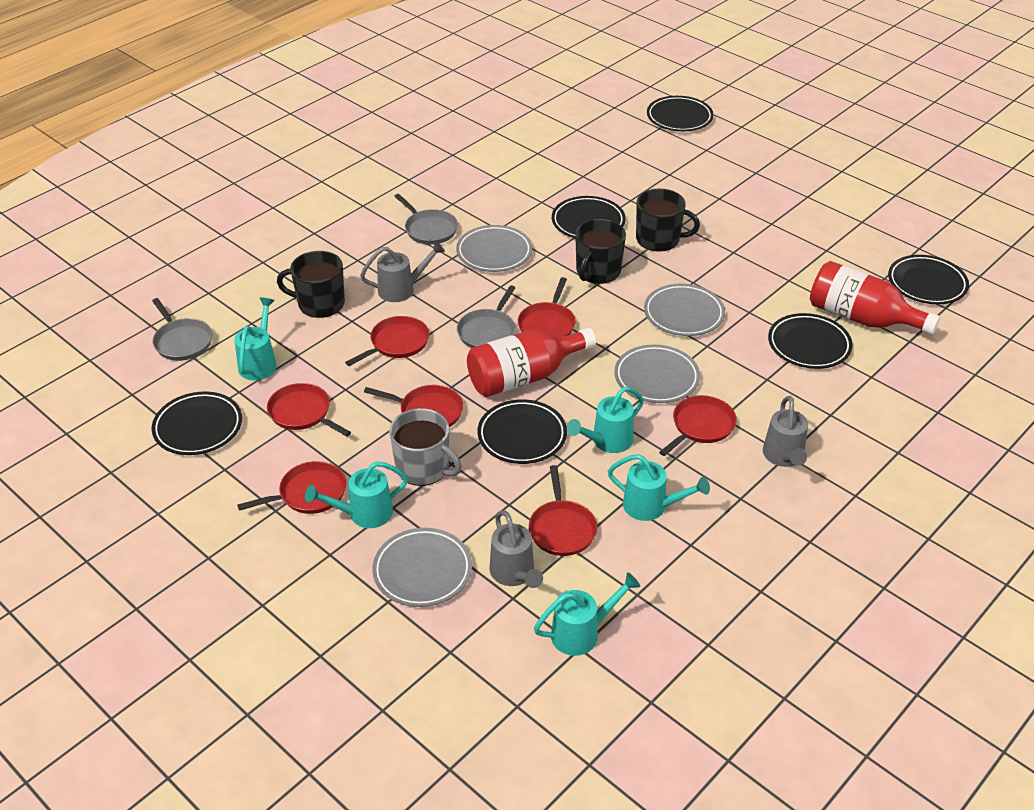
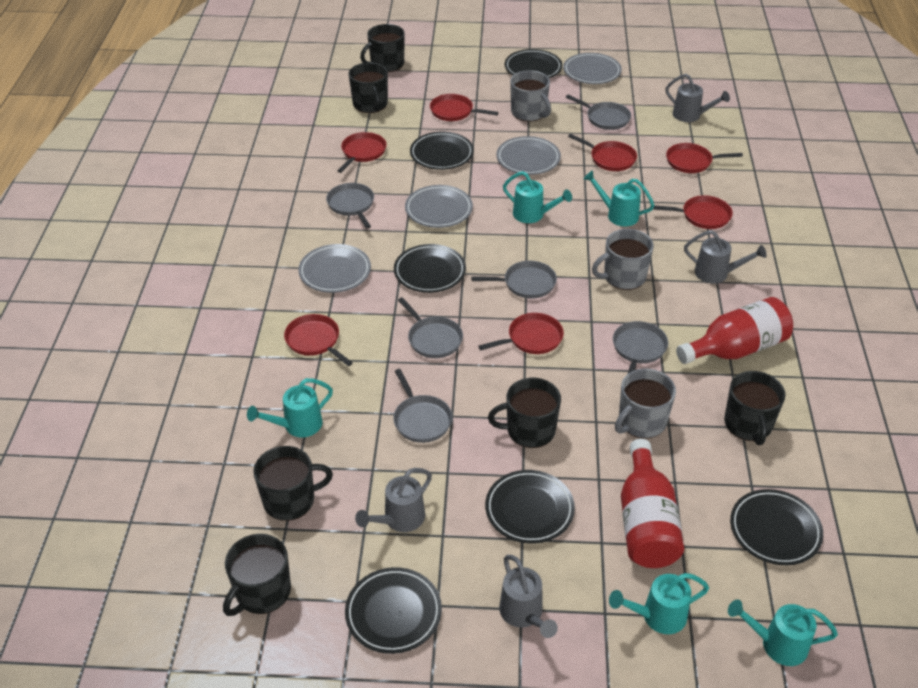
black mug: 3 -> 6
grey mug: 1 -> 3
grey pan: 3 -> 6
grey watering can: 3 -> 4

